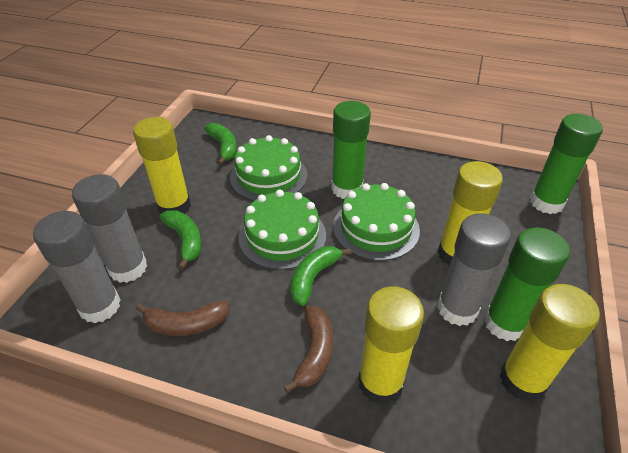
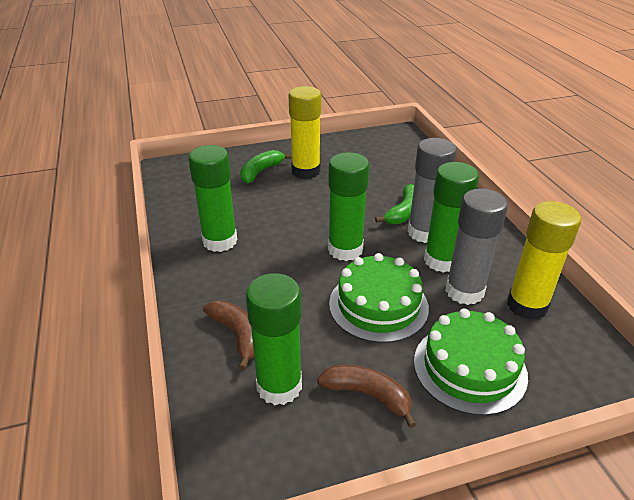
green banana: 3 -> 2
green cake: 3 -> 2
green glue stick: 3 -> 4
grey glue stick: 3 -> 2
yellow glue stick: 4 -> 2

